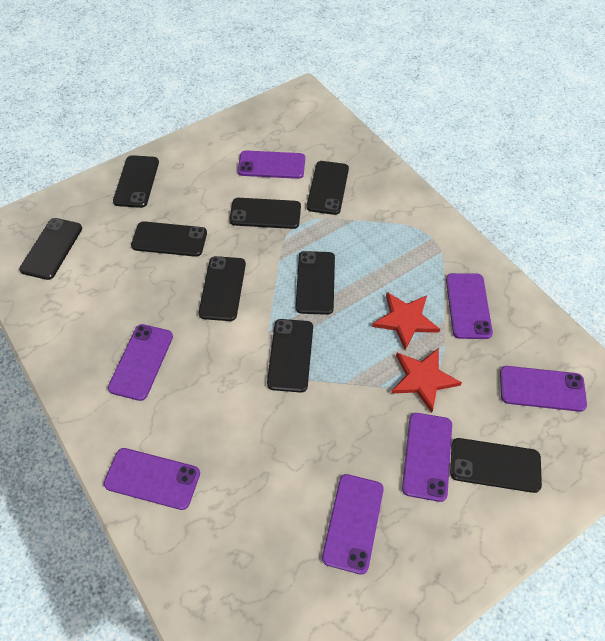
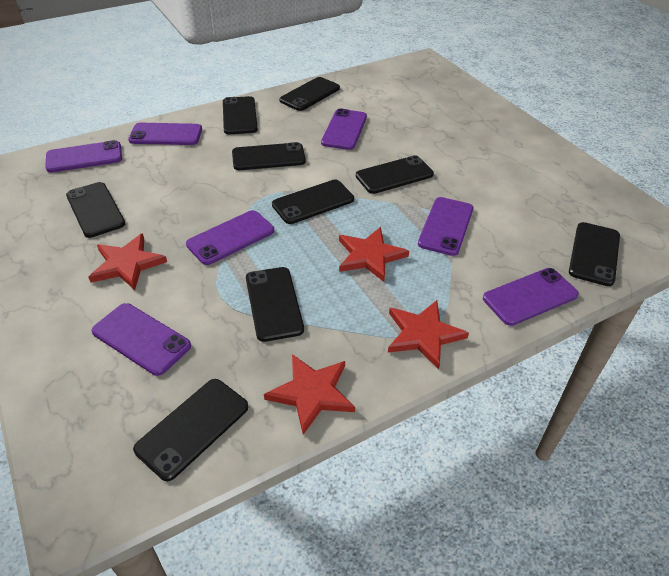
red star: 2 -> 4

